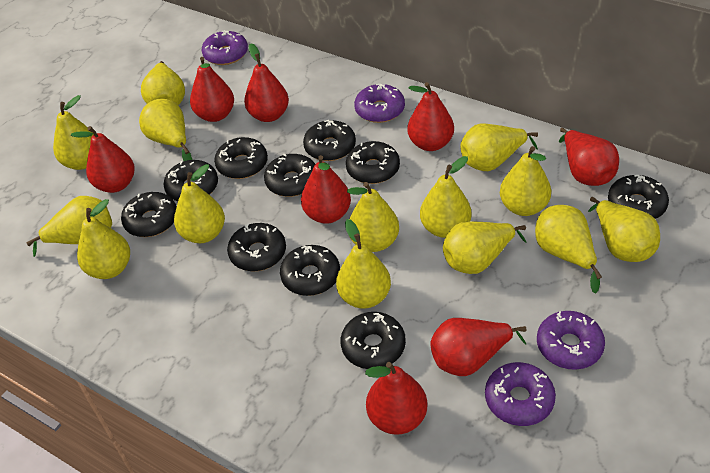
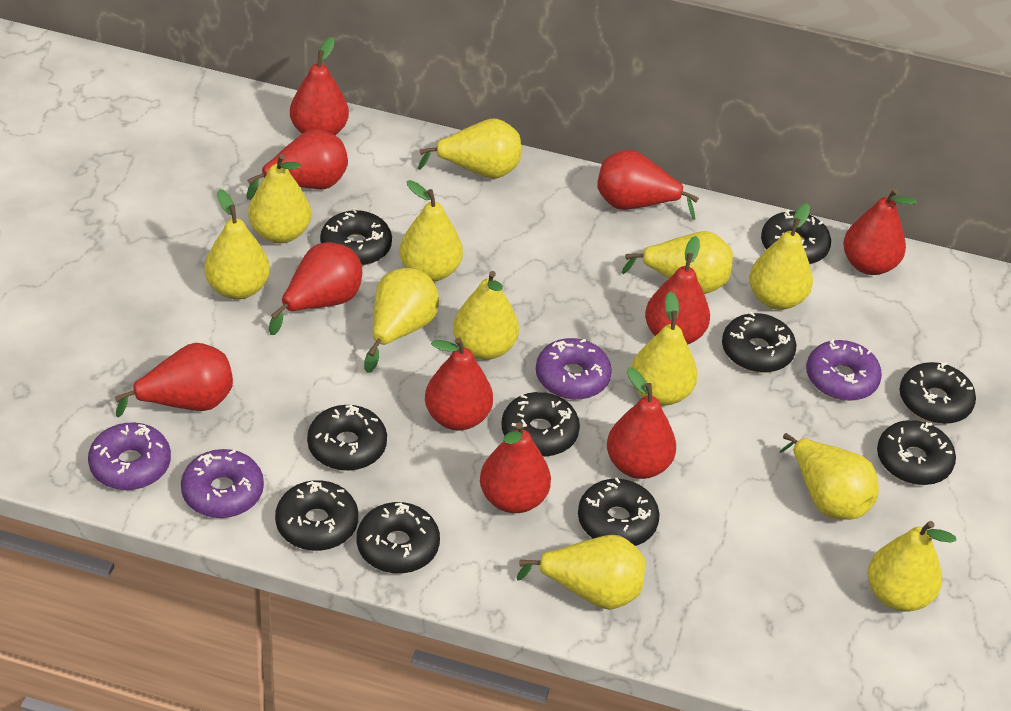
red pear: 8 -> 10
yellow pear: 14 -> 12

